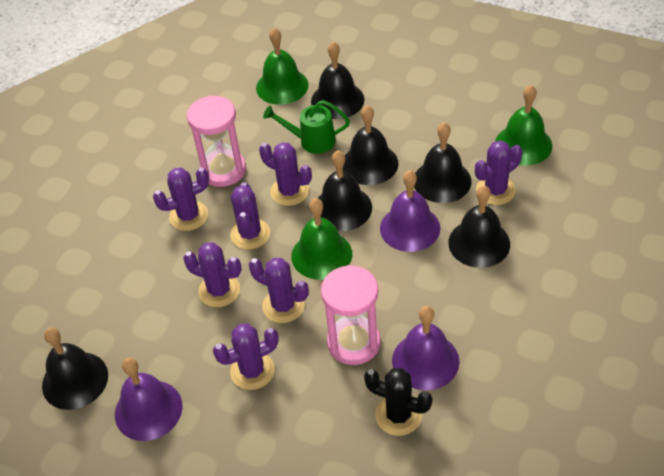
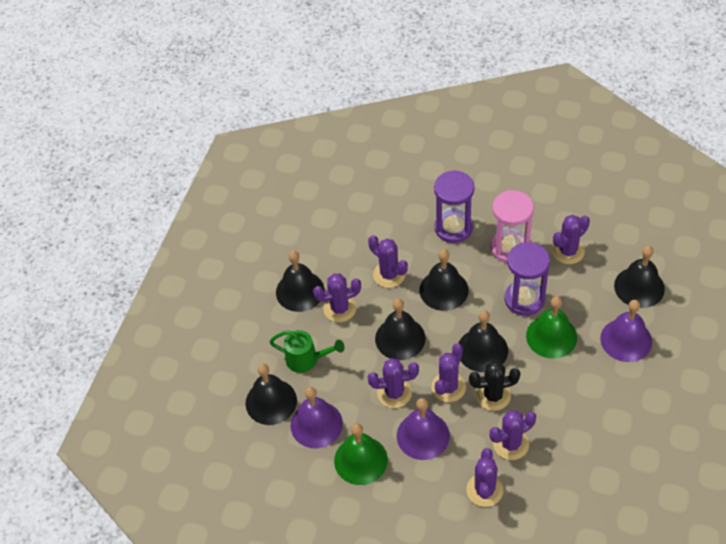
green bell: 3 -> 2
pink hourglass: 2 -> 1
purple hourglass: 0 -> 2

